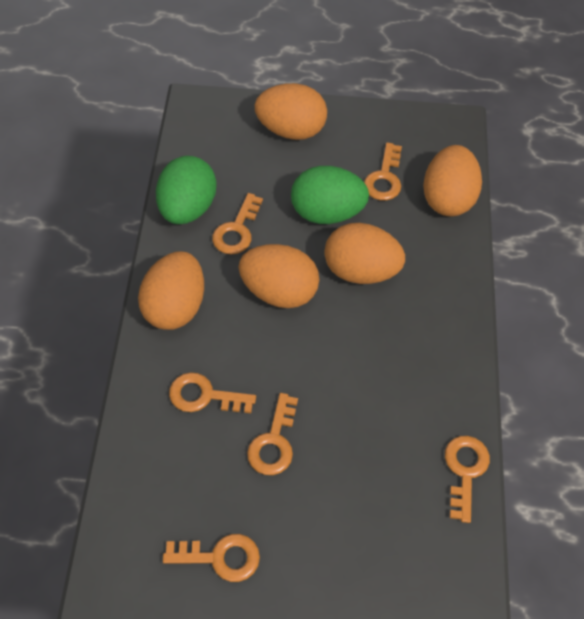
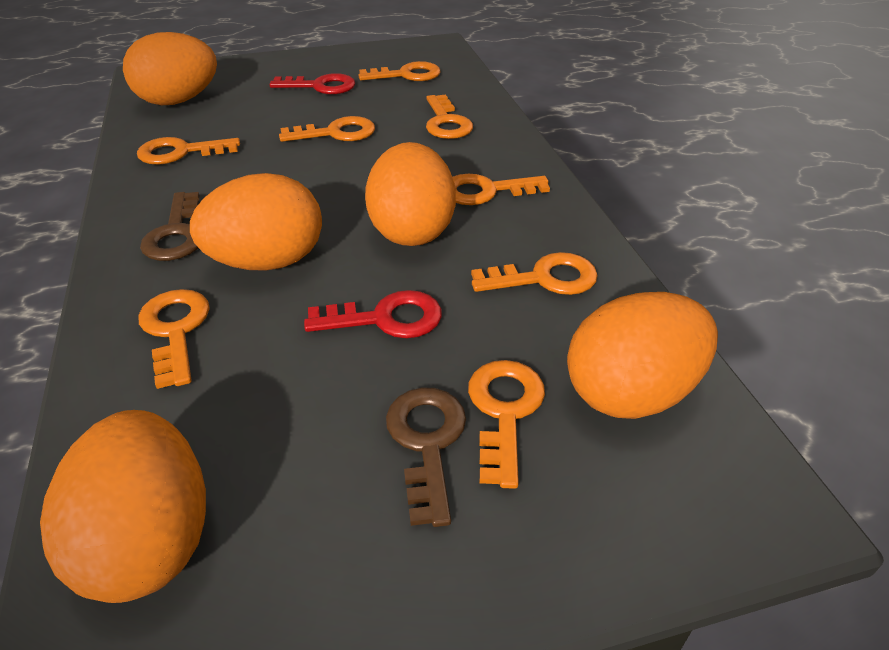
brown key: 0 -> 2
green egg: 2 -> 0
orange key: 6 -> 8
red key: 0 -> 2

